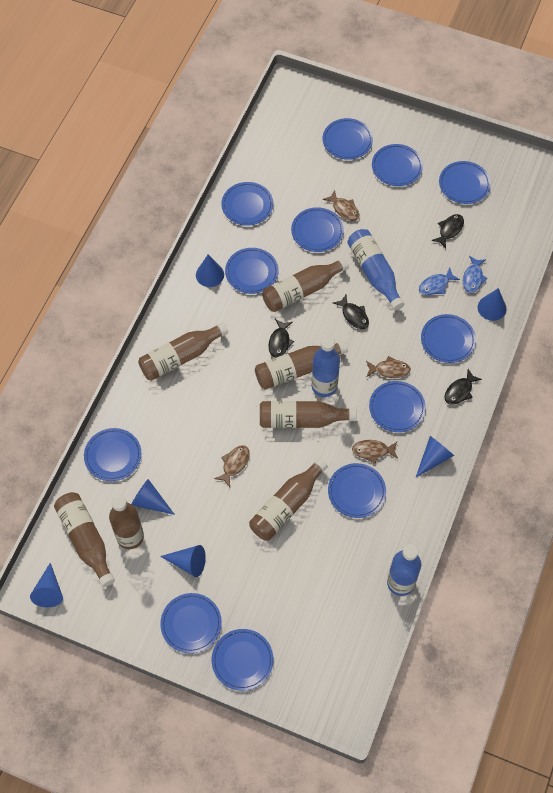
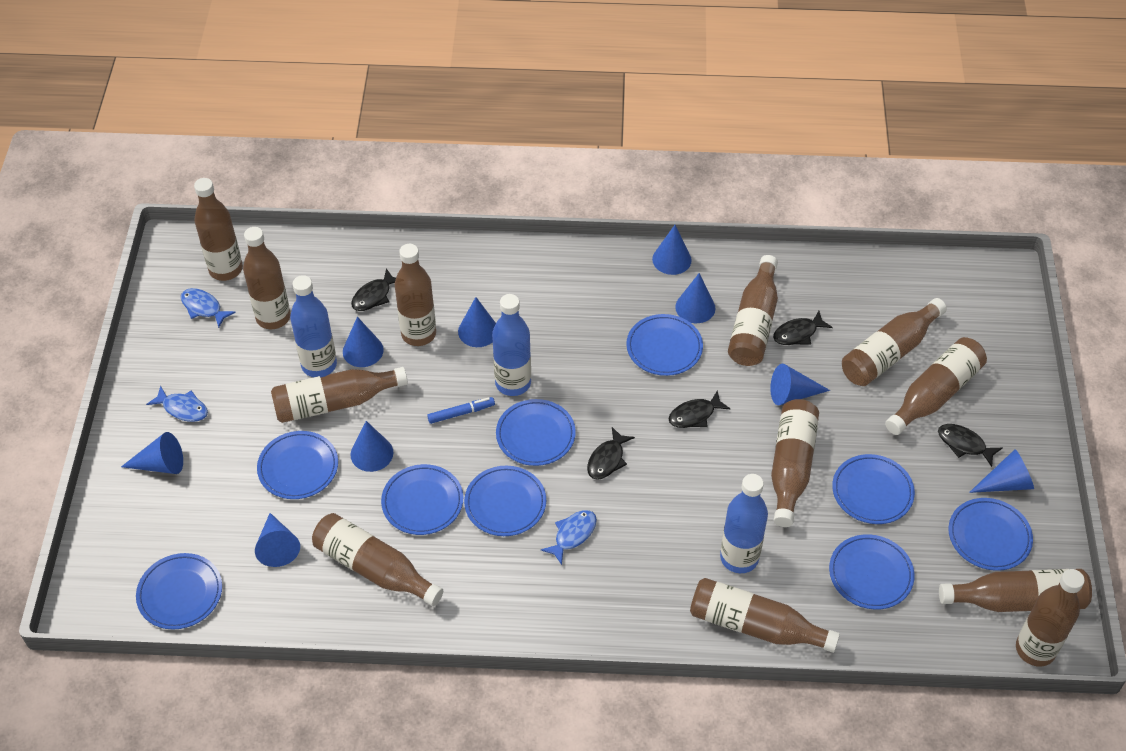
black fish: 4 -> 5
blue cone: 6 -> 9
blue fish: 2 -> 3
blue marker: 0 -> 1
blue plate: 12 -> 9
brown bottle: 7 -> 12
brown fish: 4 -> 0

